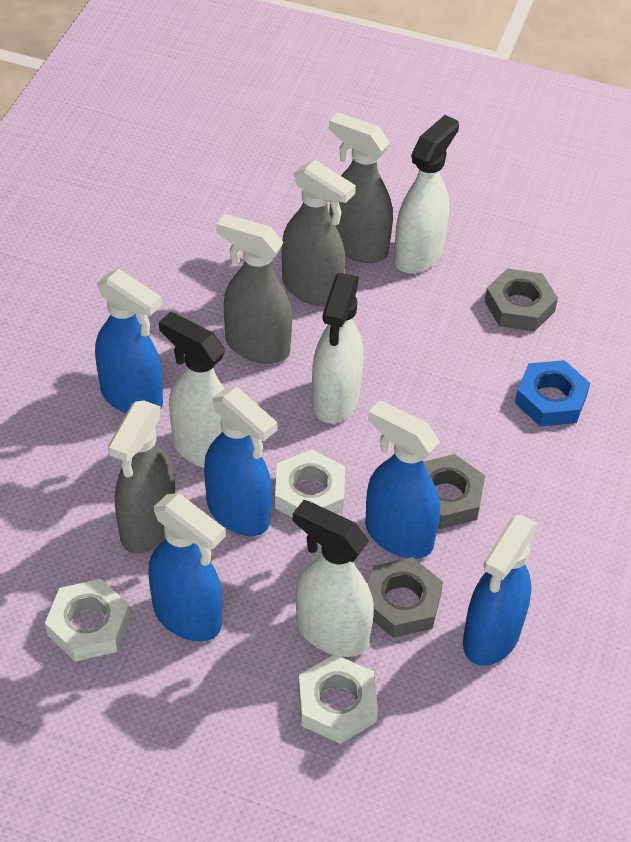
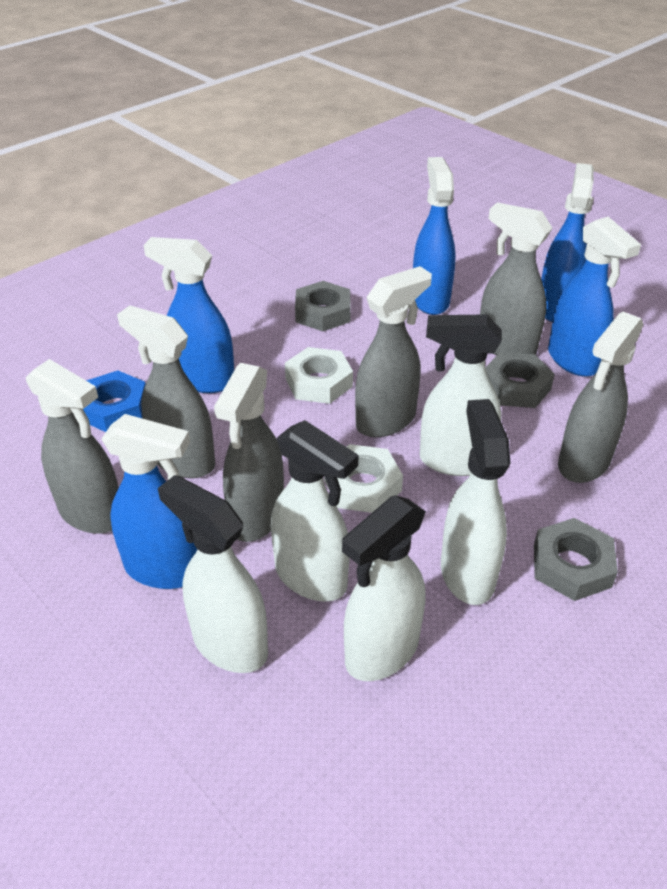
grey spray bottle: 4 -> 6
white nut: 3 -> 2
white spray bottle: 4 -> 5

